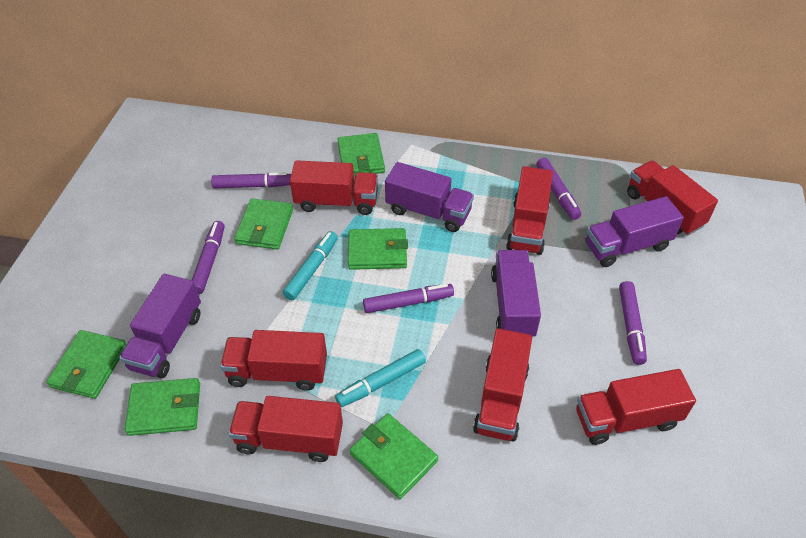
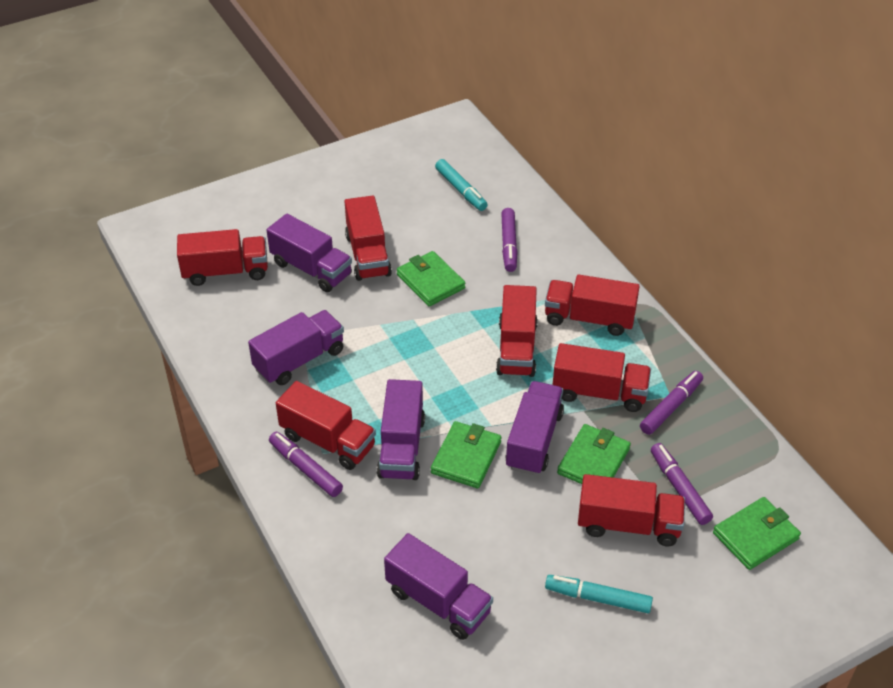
green wallet: 6 -> 4
purple marker: 5 -> 4
purple truck: 4 -> 5

